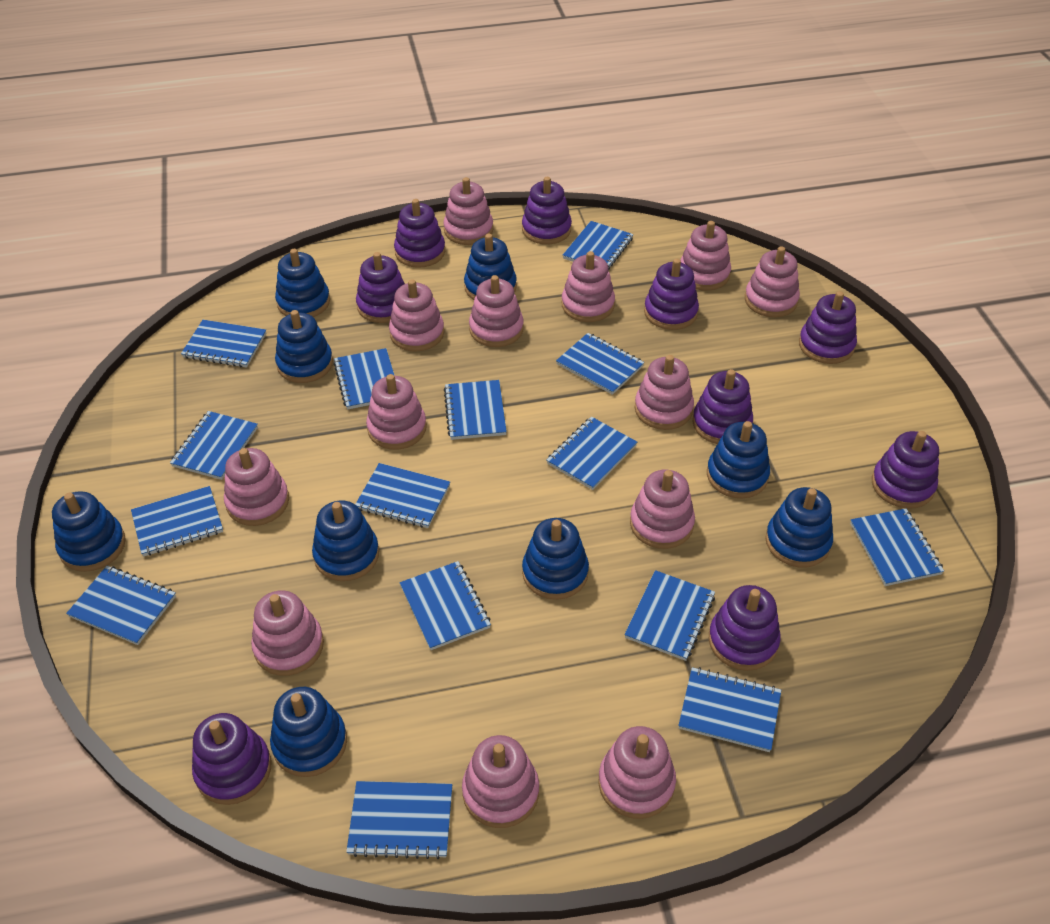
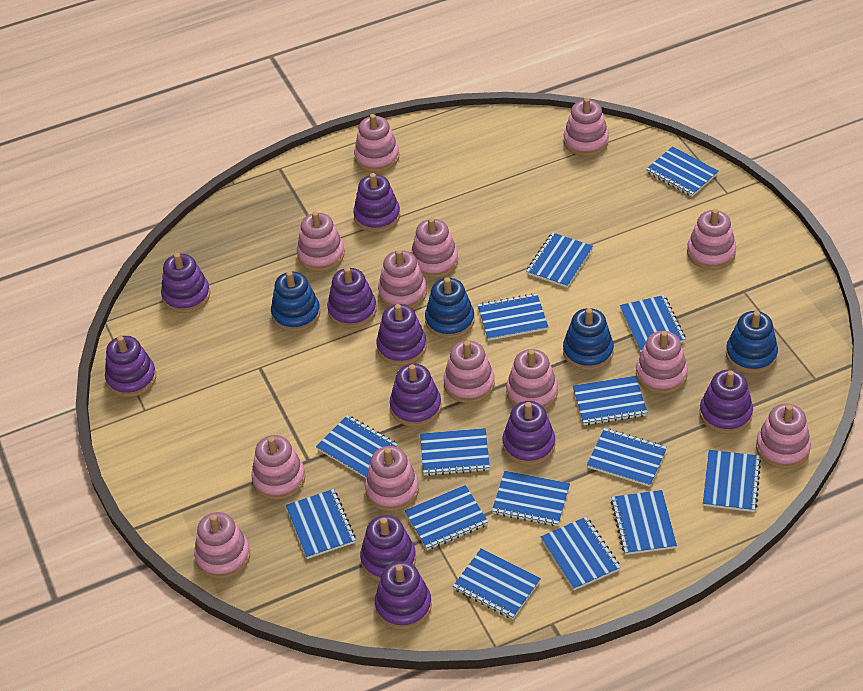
blue stacking toy: 9 -> 4
purple stacking toy: 9 -> 10

